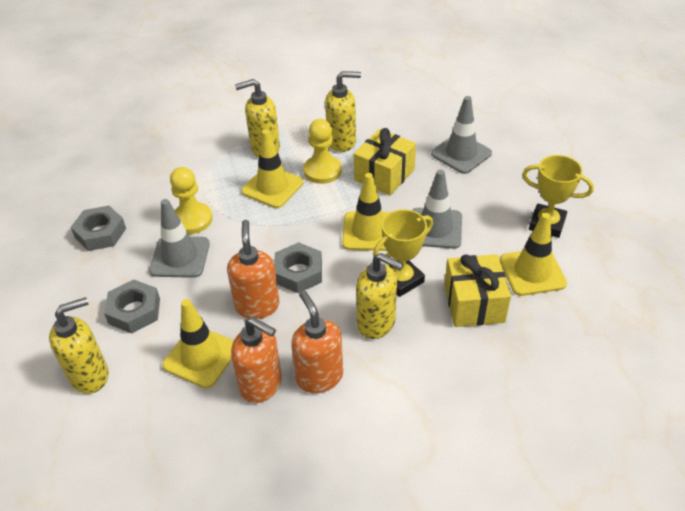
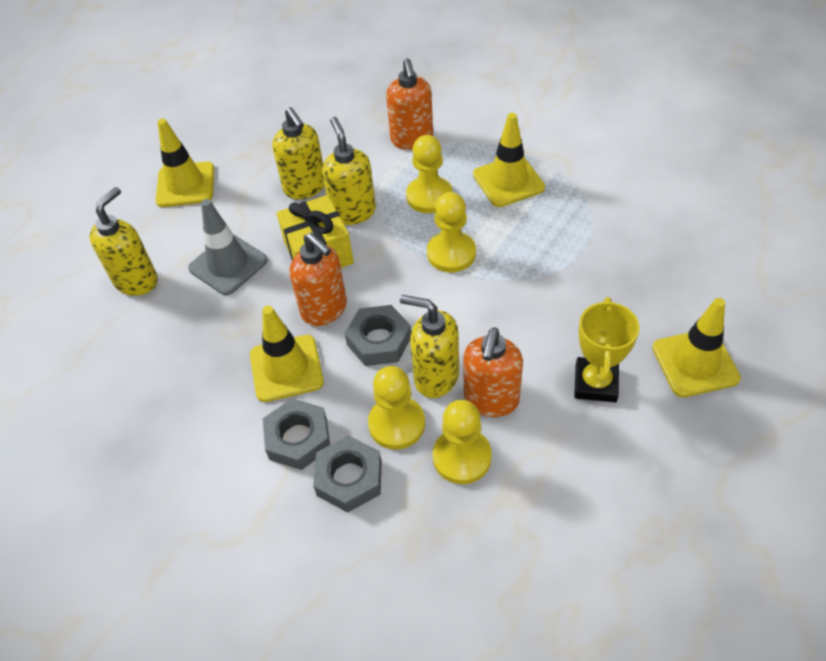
grey traffic cone: 3 -> 1
yellow gift: 2 -> 1
yellow pawn: 2 -> 4
yellow trophy: 2 -> 1

